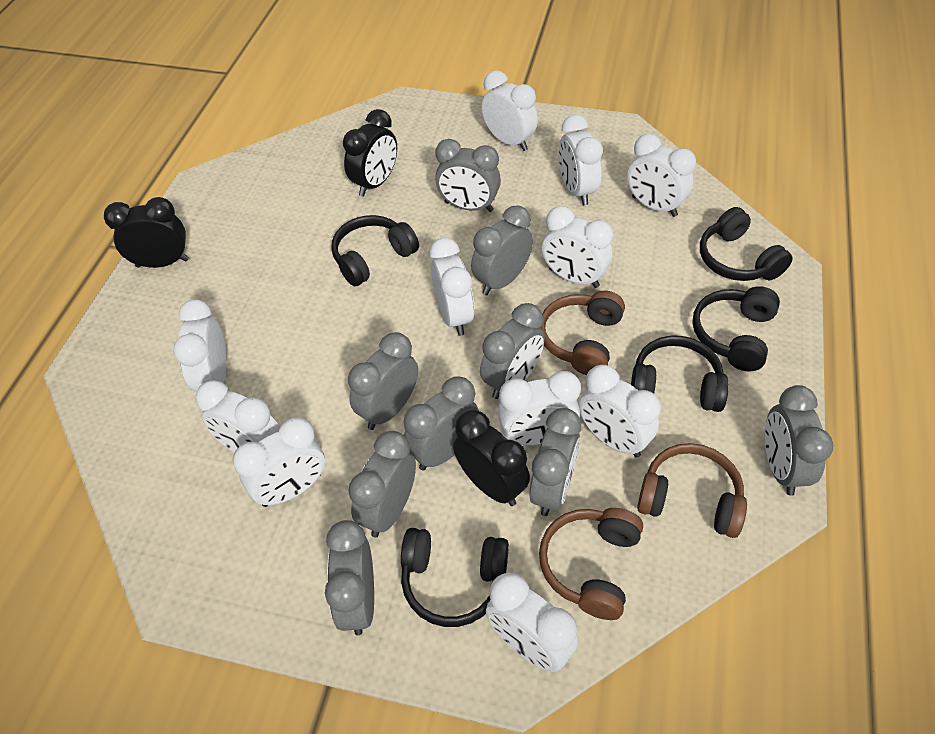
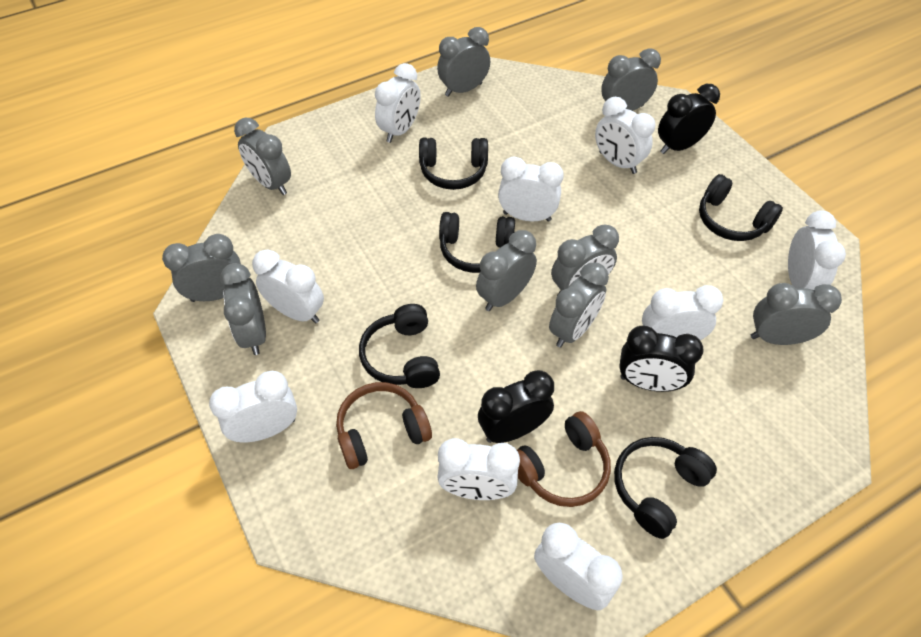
brown headphones: 3 -> 2
white clock: 11 -> 9

